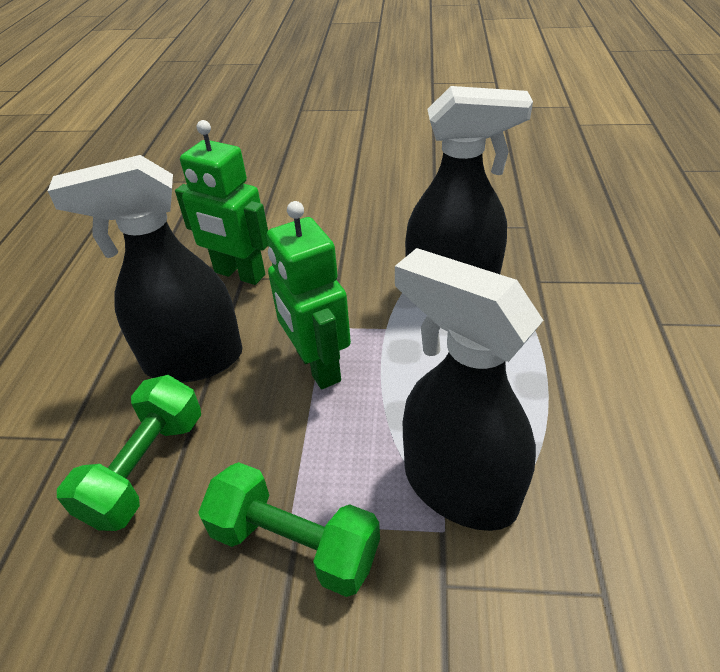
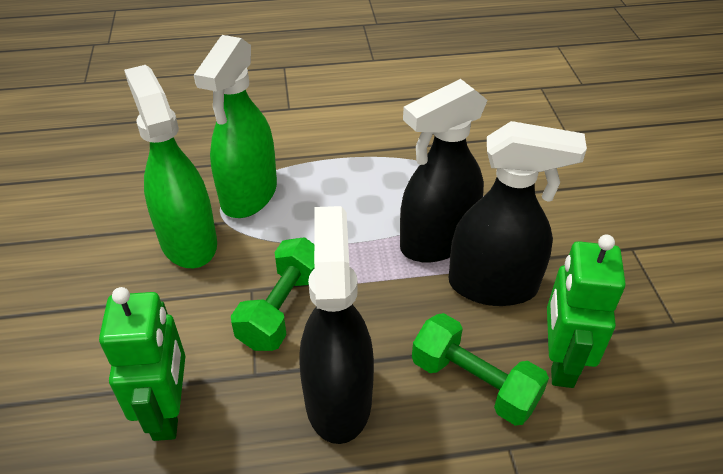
green spray bottle: 0 -> 2

